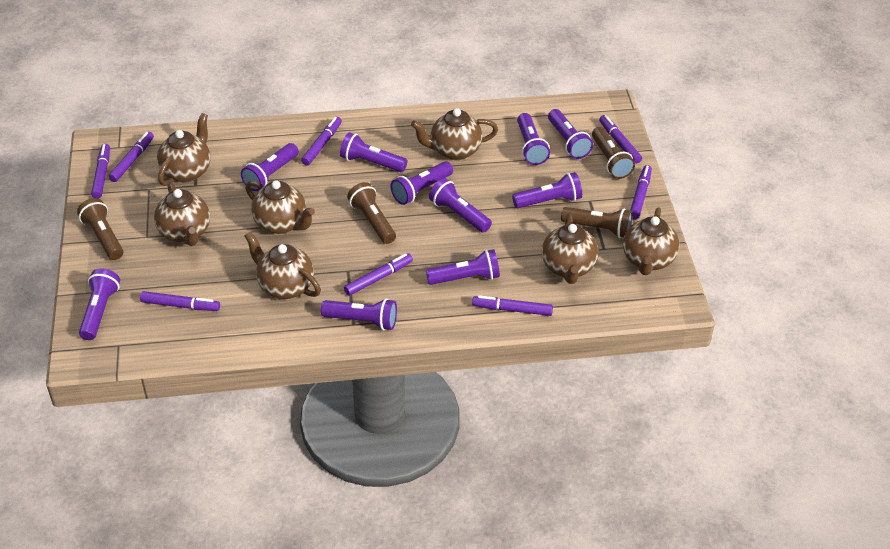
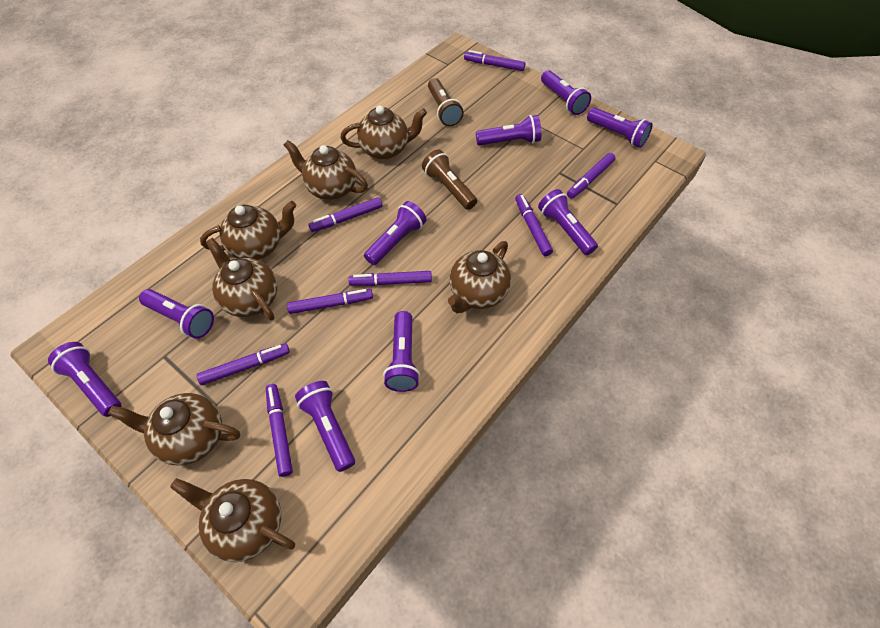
brown flashlight: 4 -> 2
purple flashlight: 10 -> 9

